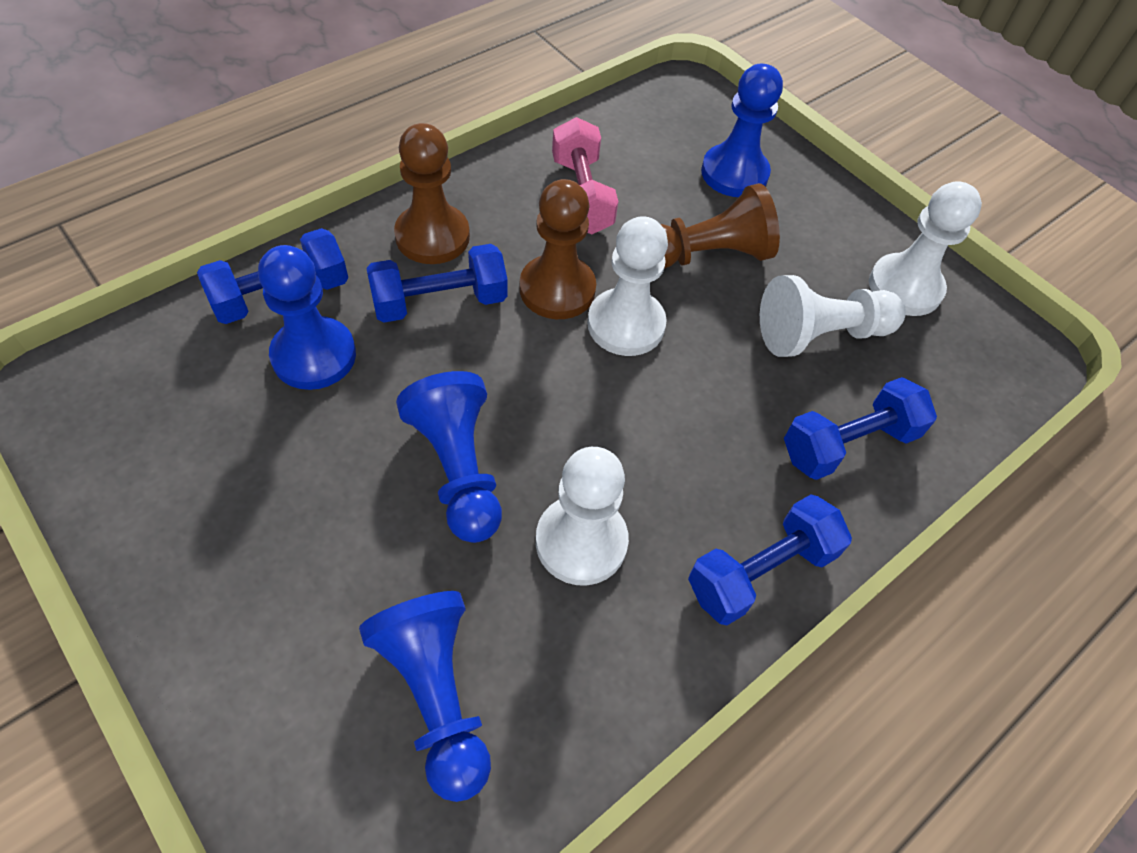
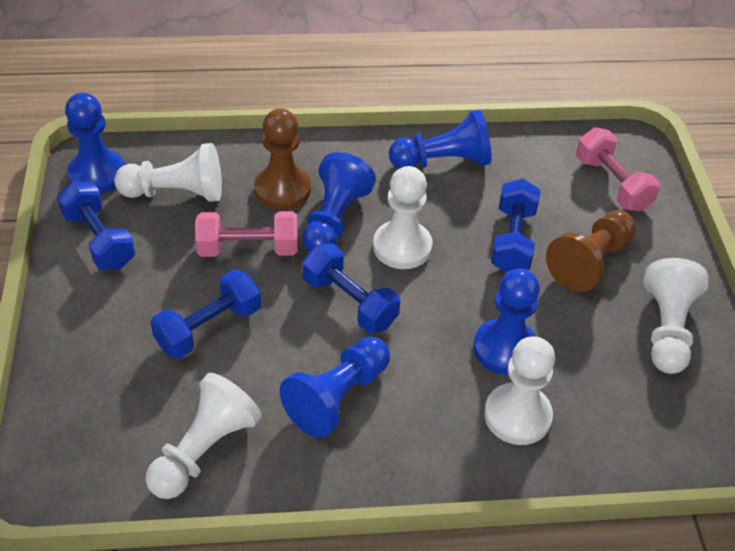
blue pawn: 4 -> 5
brown pawn: 3 -> 2
pink dumbbell: 1 -> 2
white pawn: 4 -> 5

